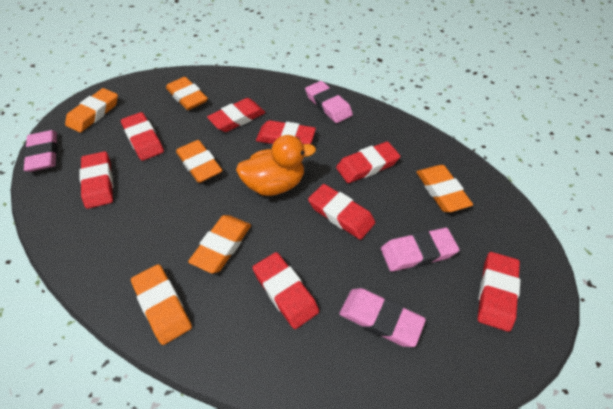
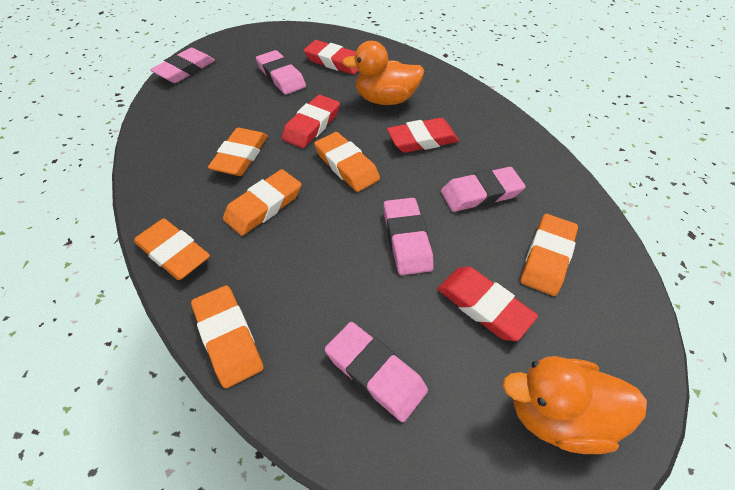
orange duck: 1 -> 2
pink eraser: 4 -> 5
red eraser: 8 -> 4

